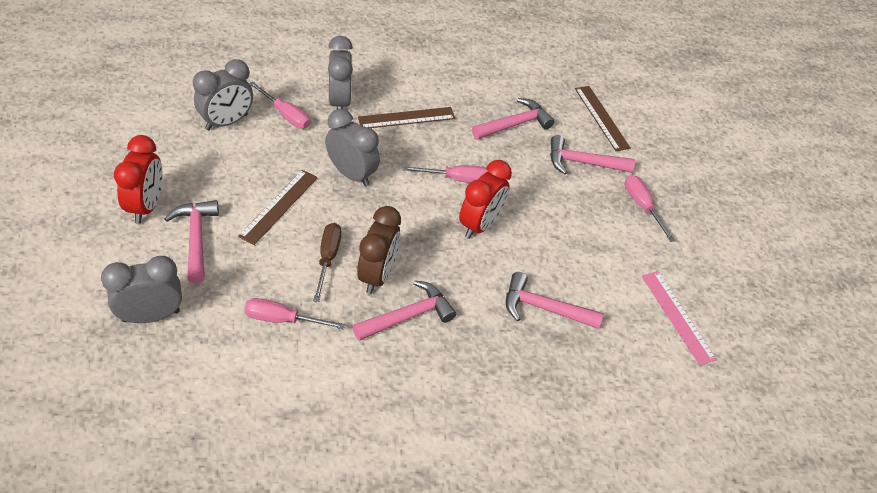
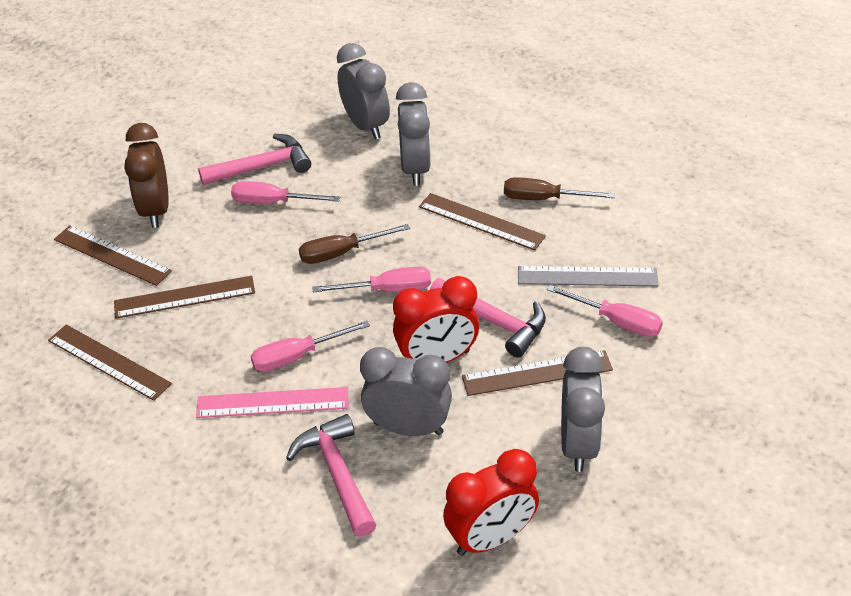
brown ruler: 3 -> 5
brown screwdriver: 1 -> 2
grey ruler: 0 -> 1
pink hammer: 5 -> 3

